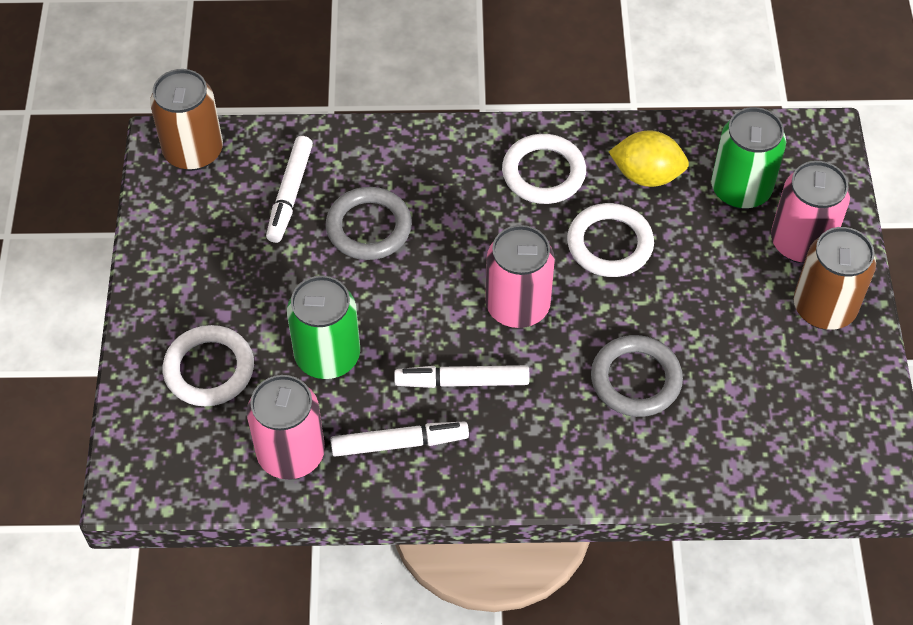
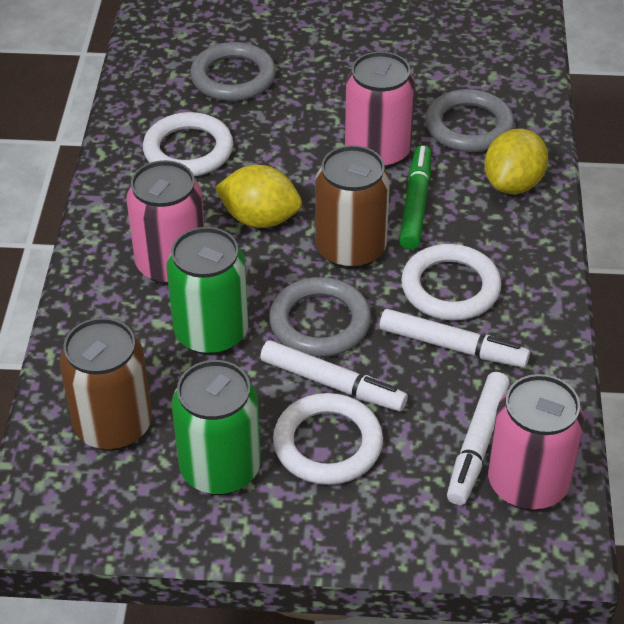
green marker: 0 -> 1
grey ring: 2 -> 3
yellow lemon: 1 -> 2

